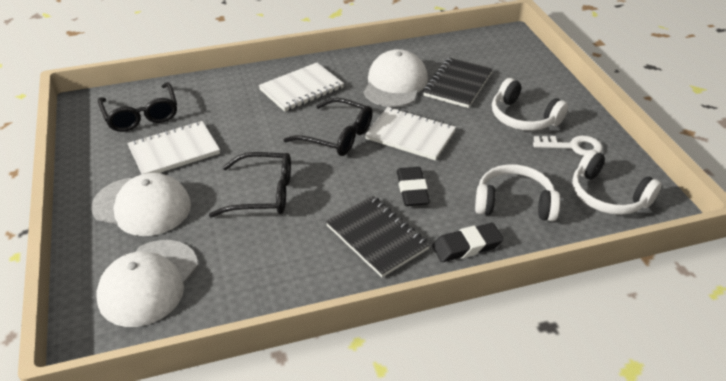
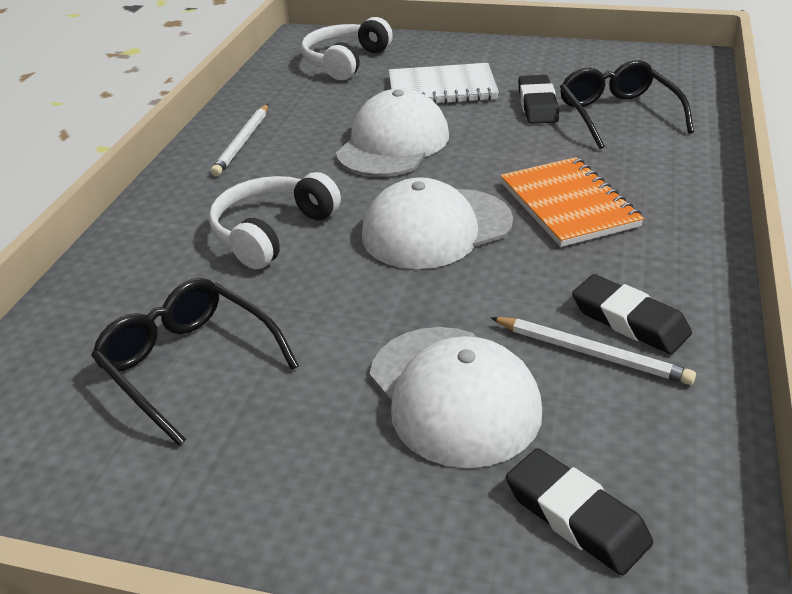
black eraser: 2 -> 3
black glasses: 3 -> 2
black notebook: 2 -> 0
orange notebook: 0 -> 1
white headphones: 3 -> 2
white key: 1 -> 0
white notebook: 3 -> 1
white pencil: 0 -> 2

